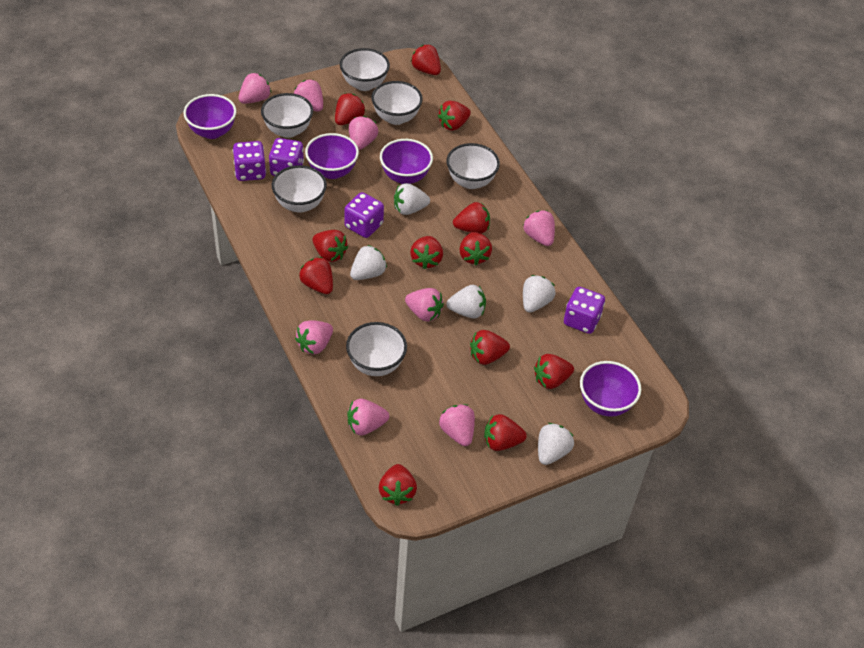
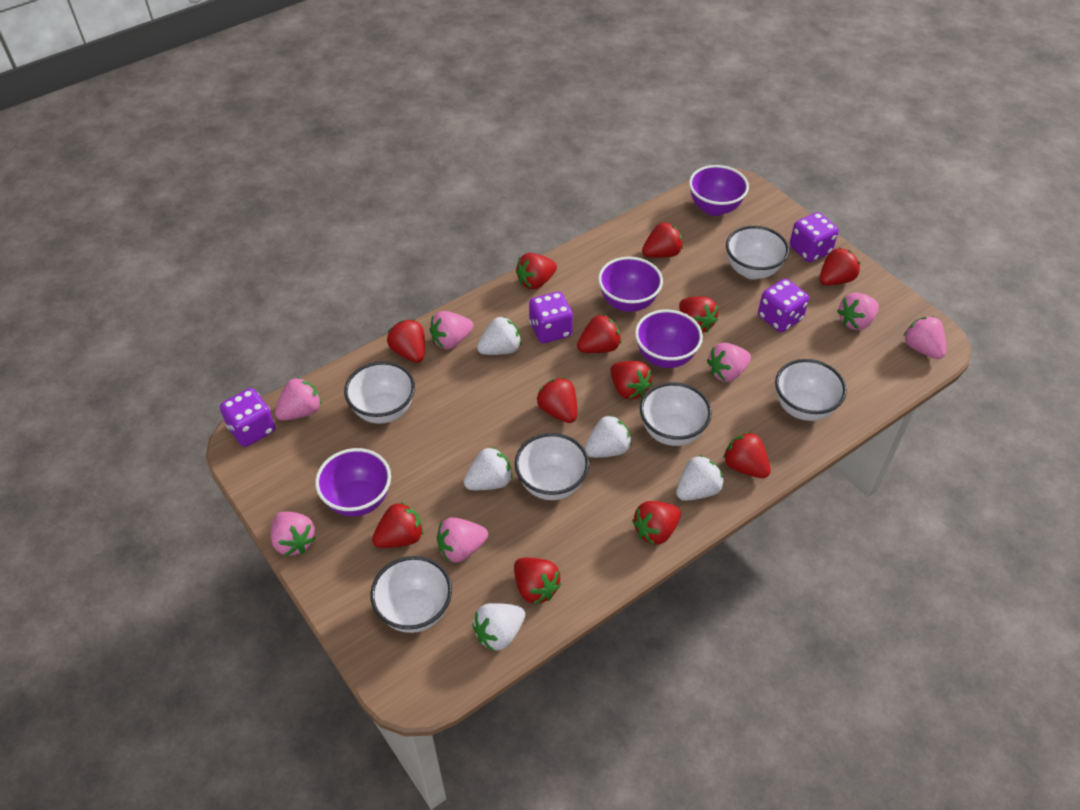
pink strawberry: 8 -> 7

